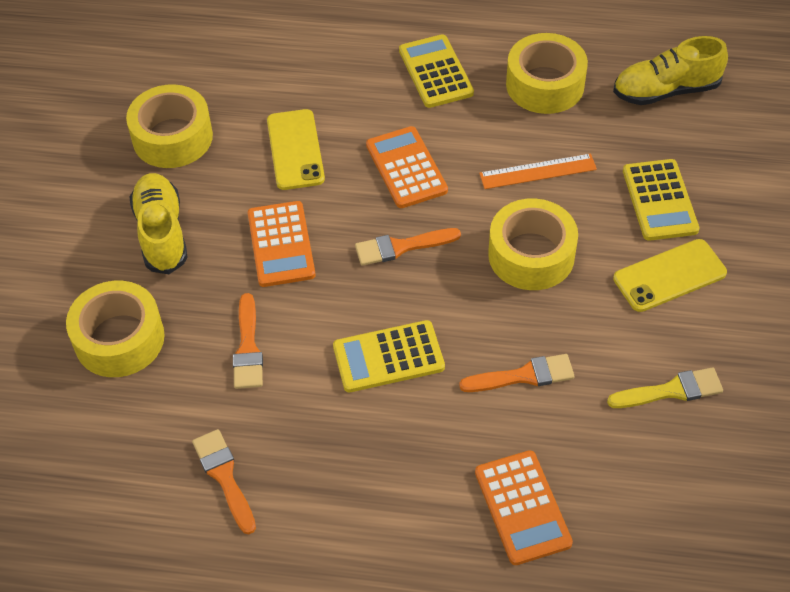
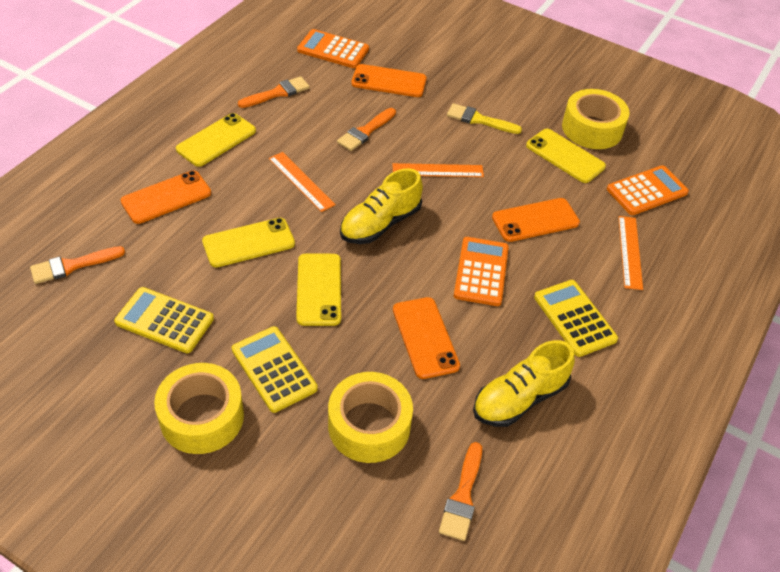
orange phone: 0 -> 4
orange ruler: 1 -> 3
yellow phone: 2 -> 4
yellow tape: 4 -> 3

